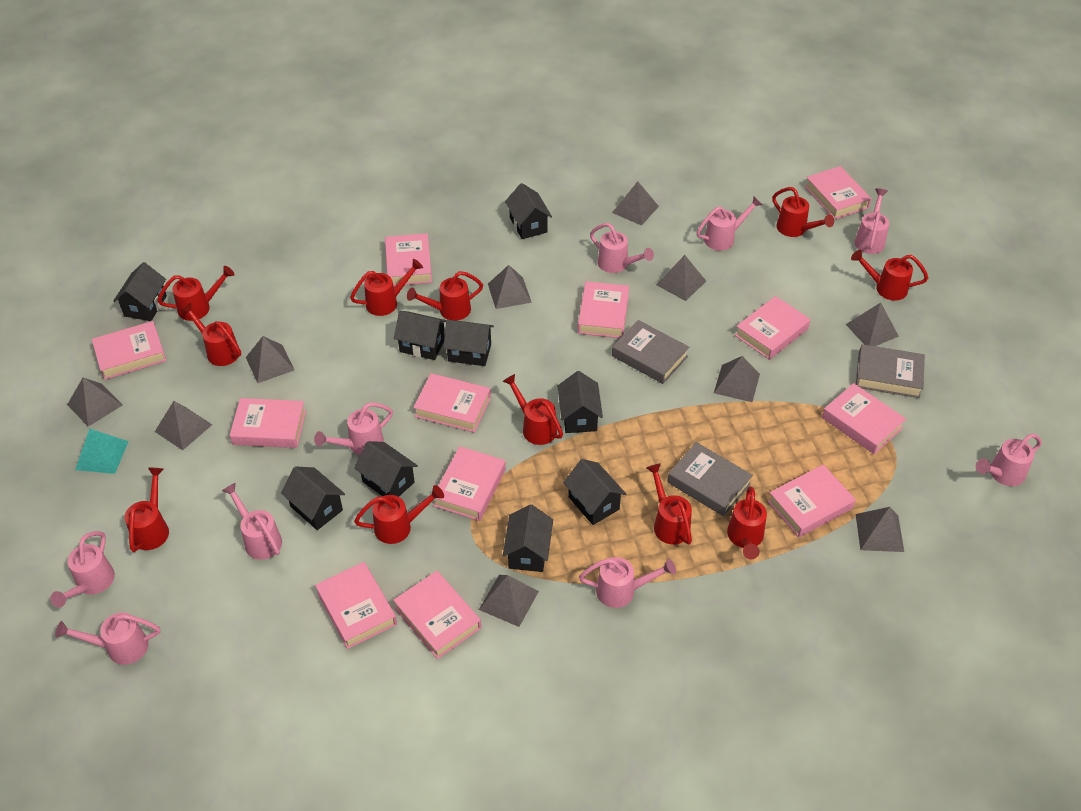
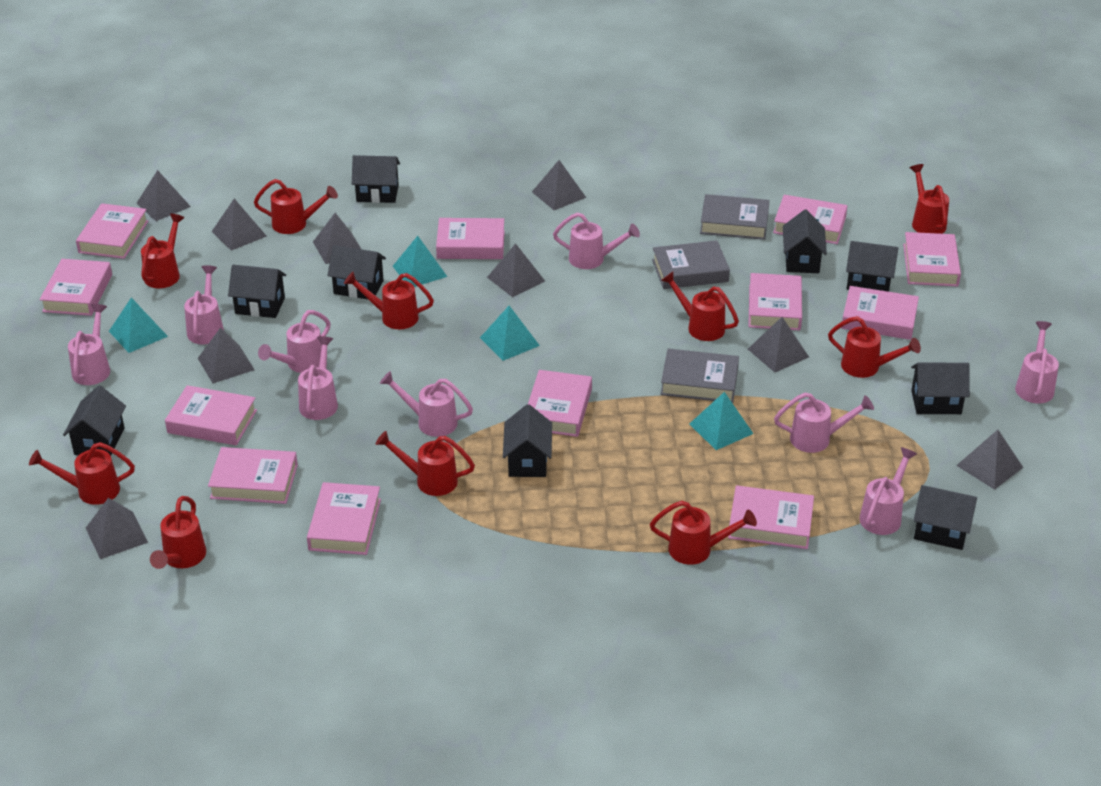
grey pyramid: 10 -> 9
red watering can: 11 -> 10
turquoise pyramid: 1 -> 4

